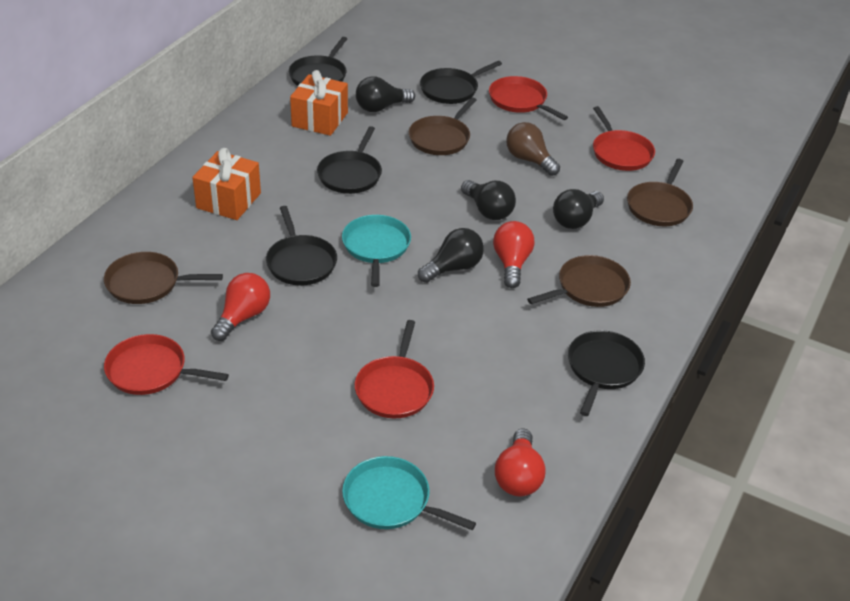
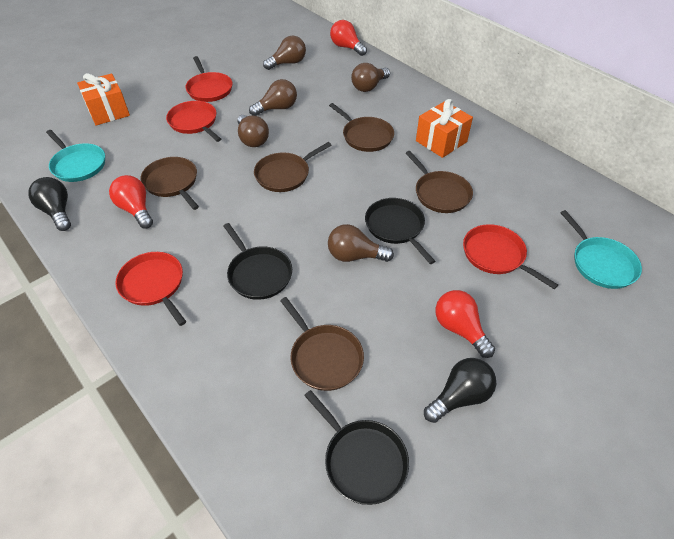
black light bulb: 4 -> 2
black pan: 5 -> 3
brown light bulb: 1 -> 5
brown pan: 4 -> 5

